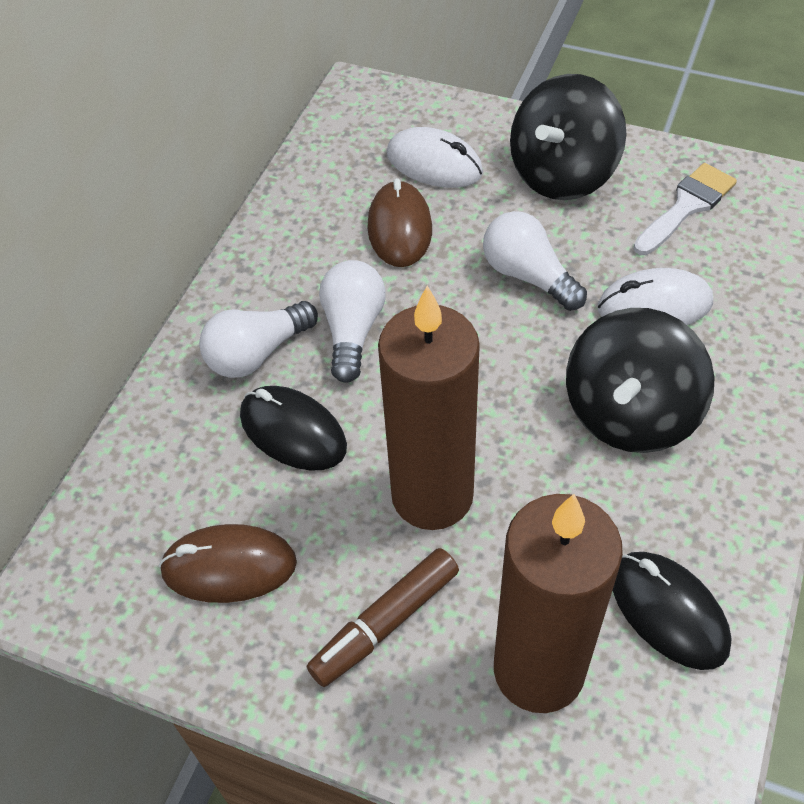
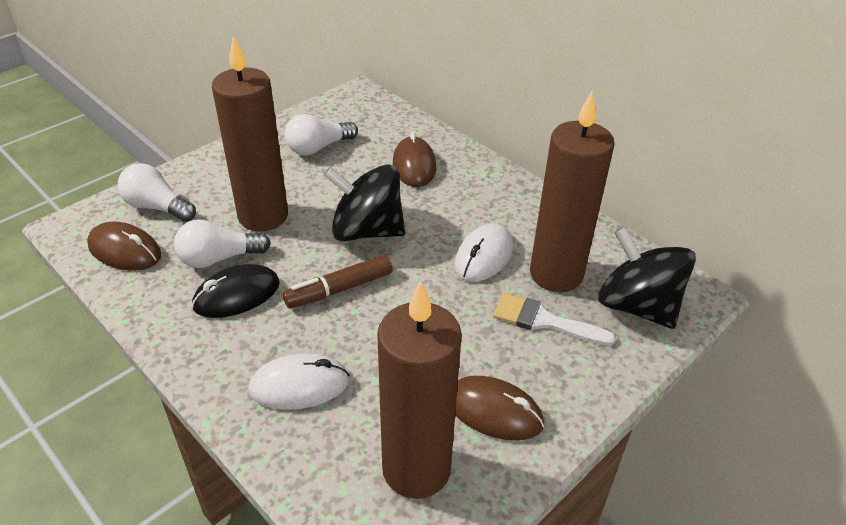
black mouse: 2 -> 1
brown candle: 2 -> 3
brown mouse: 2 -> 3

